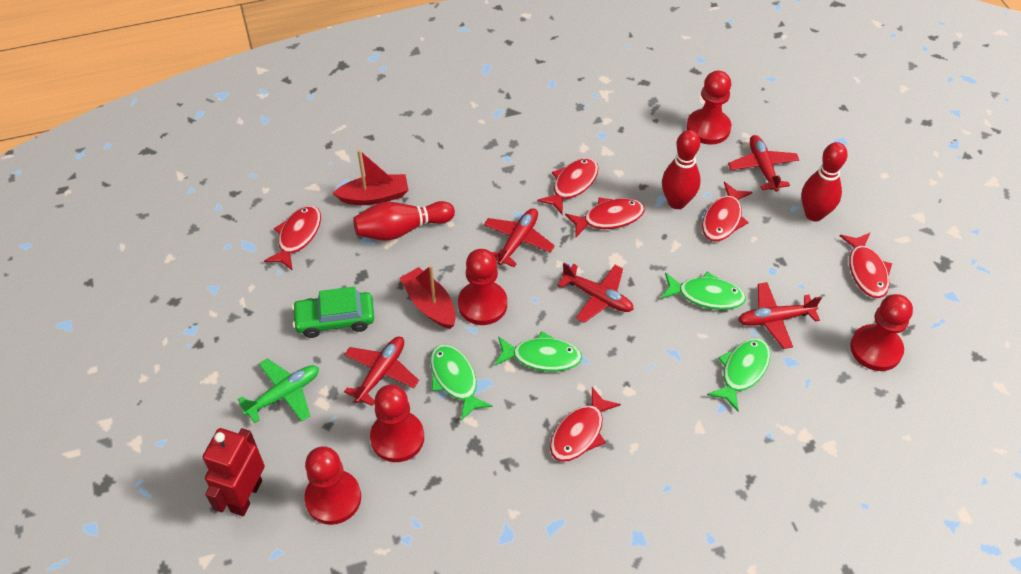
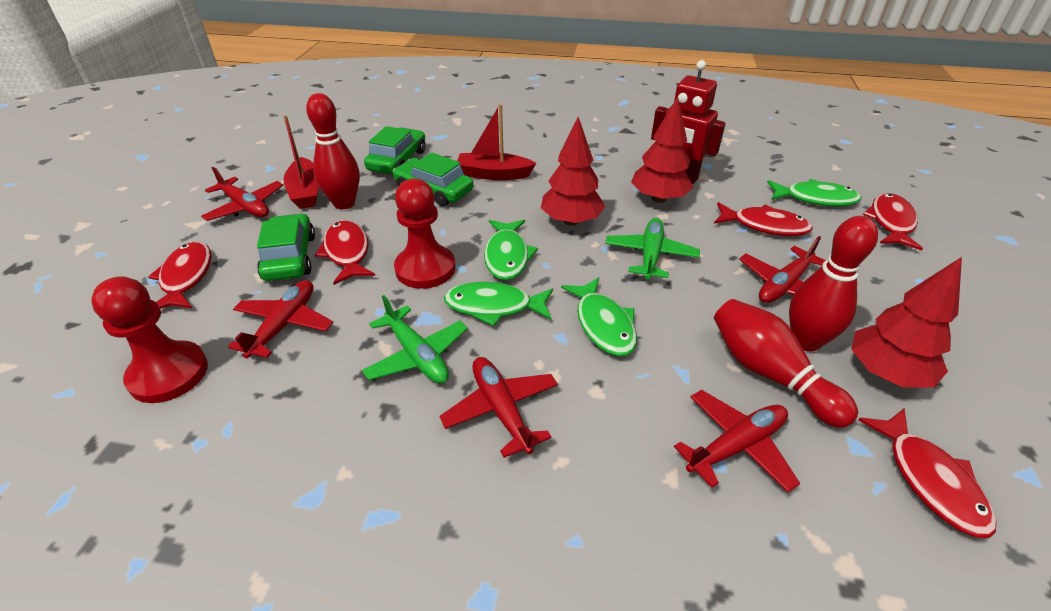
green car: 1 -> 3
green plane: 1 -> 2
red fish: 6 -> 5
red pawn: 5 -> 2
red tree: 0 -> 3

